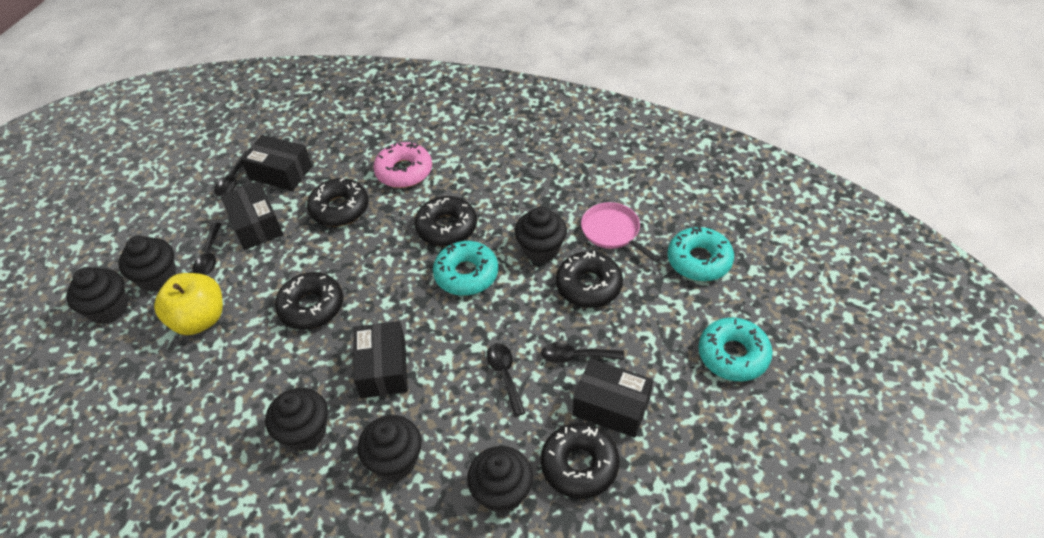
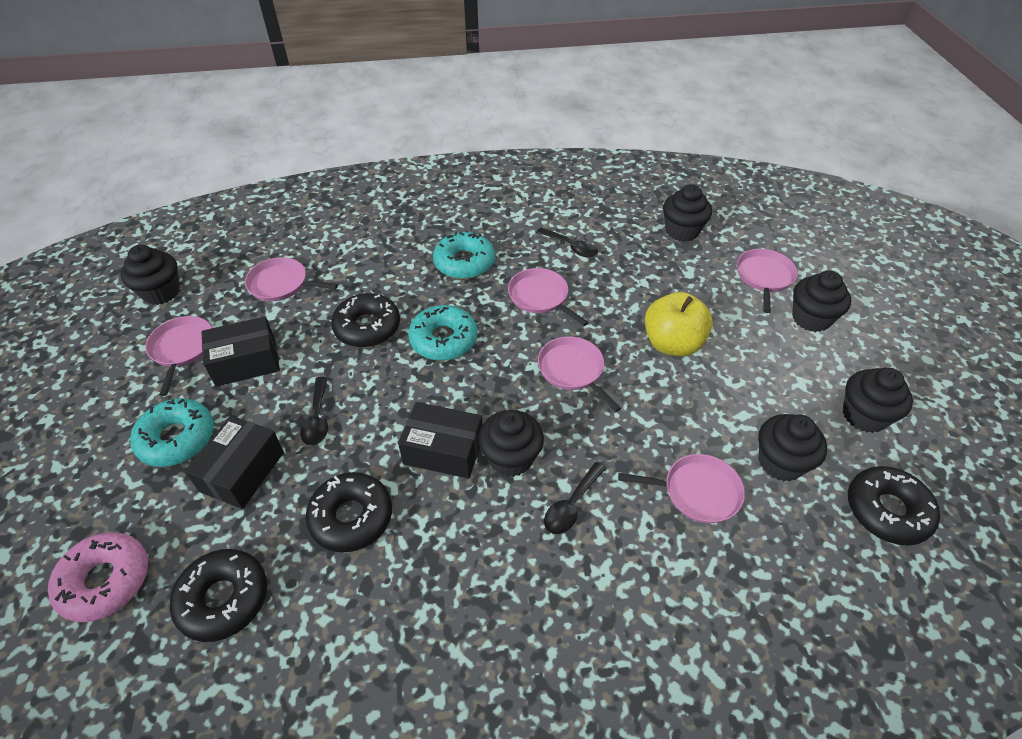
black box: 4 -> 3
black donut: 5 -> 4
black spoon: 4 -> 3
pink pan: 1 -> 6

